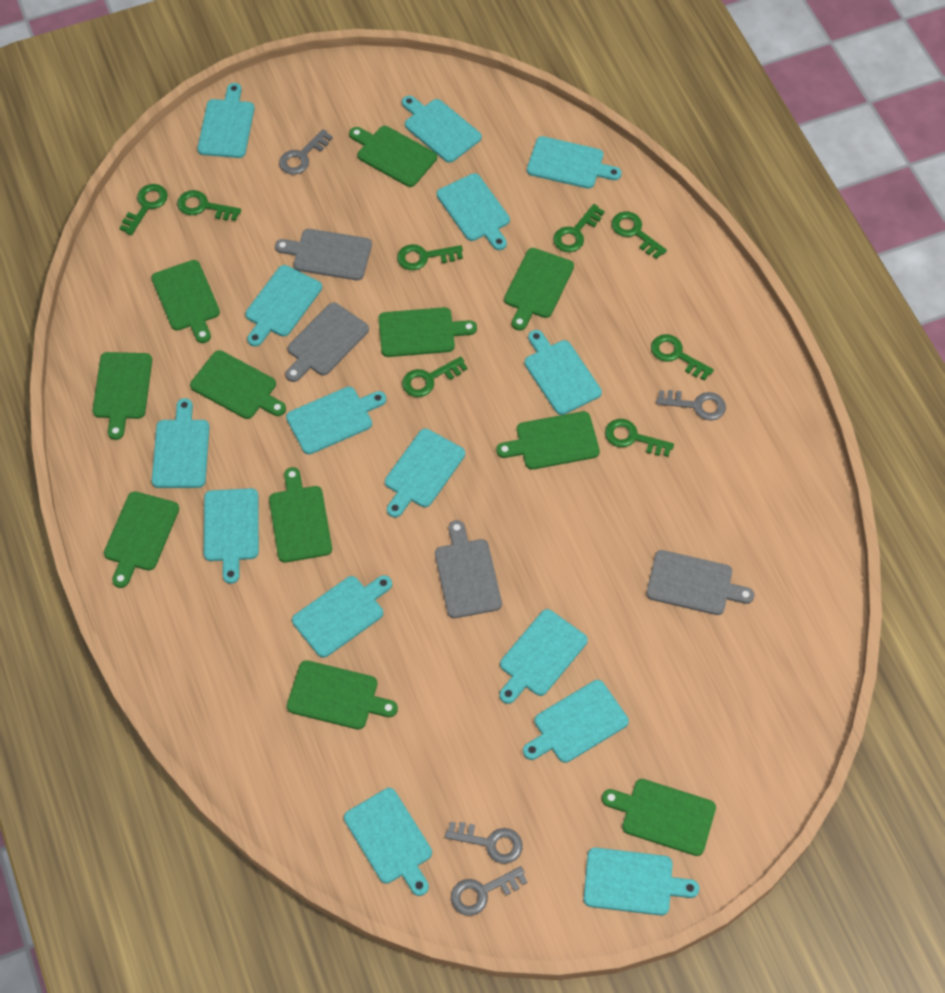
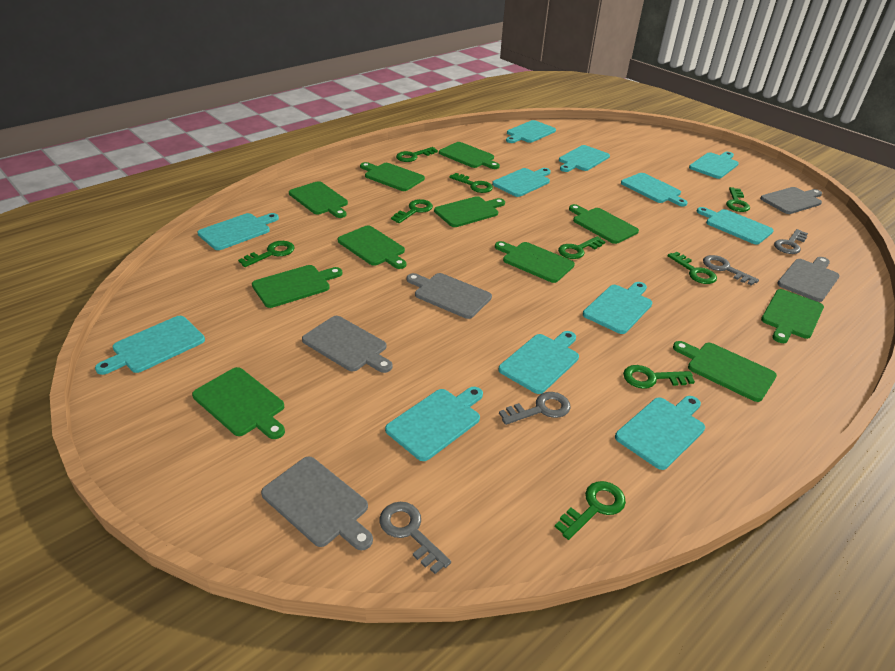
green key: 8 -> 9
grey cutting board: 4 -> 5
turquoise cutting board: 15 -> 12

